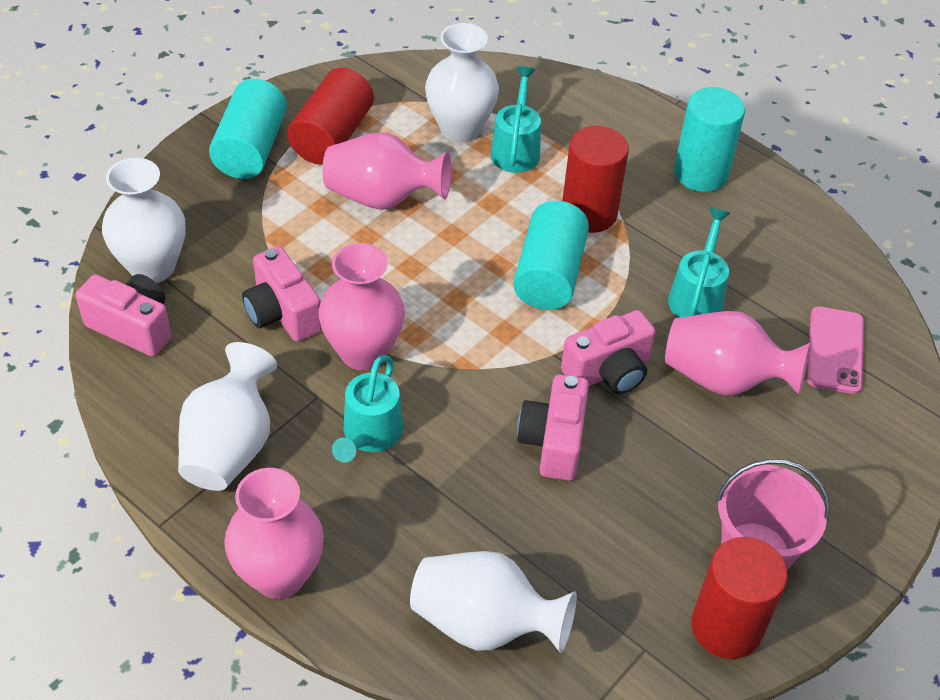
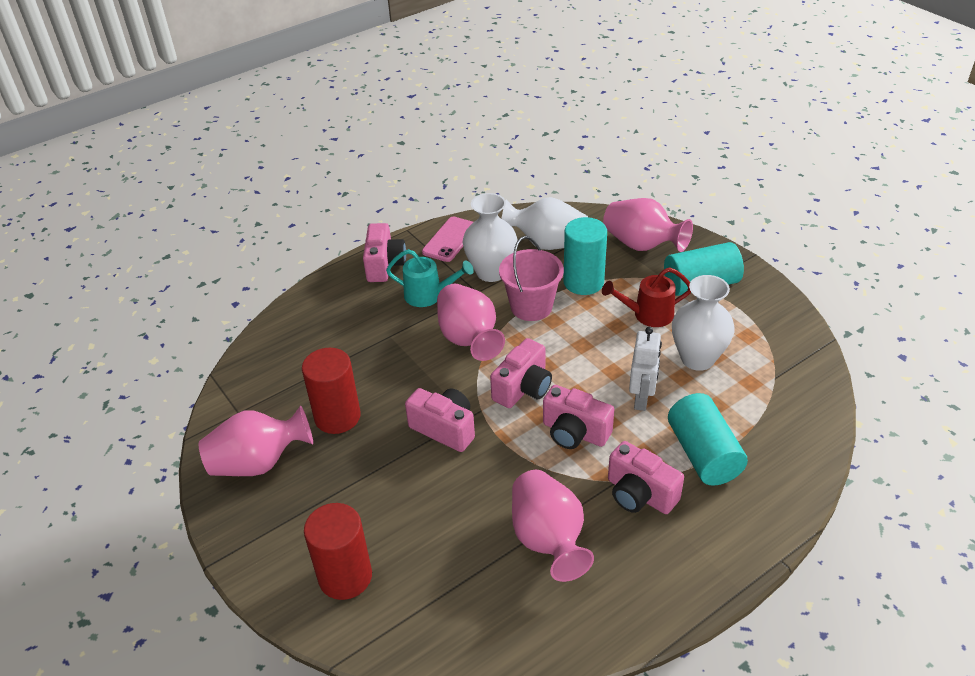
pink camera: 4 -> 5
red cylinder: 3 -> 2
red watering can: 0 -> 1
turquoise watering can: 3 -> 1
white robot: 0 -> 1
white vase: 4 -> 3

